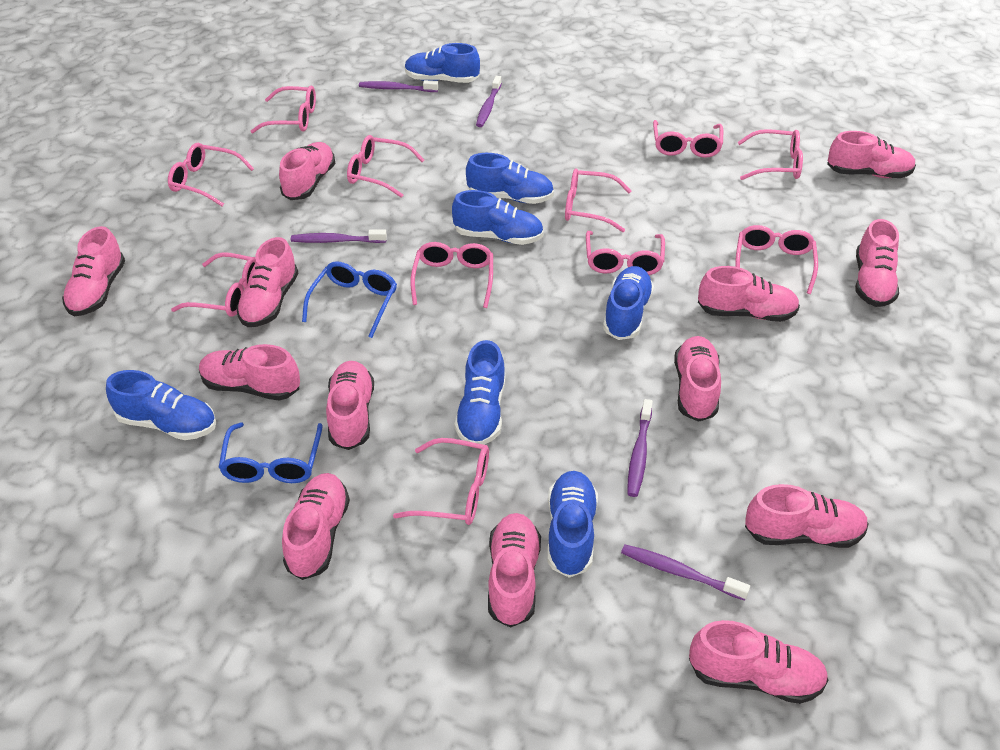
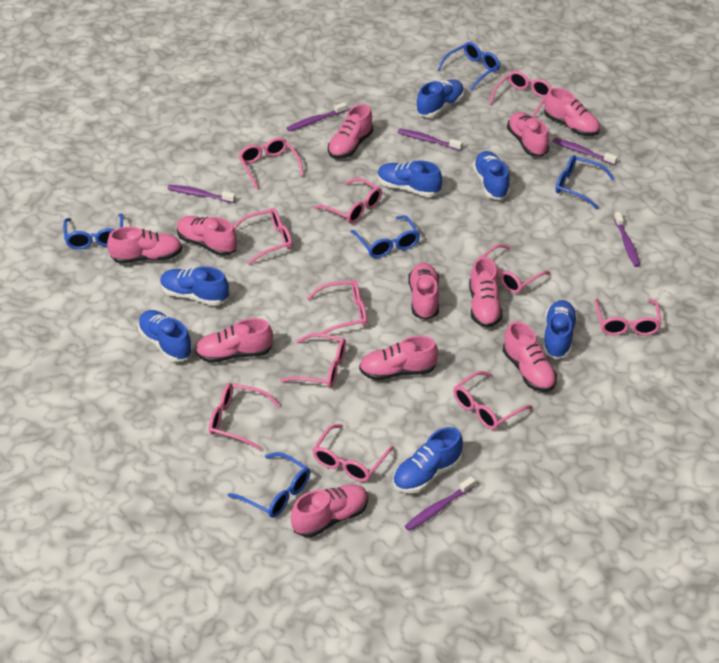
blue glasses: 2 -> 5
pink shoe: 13 -> 11
purple toothbrush: 5 -> 6

